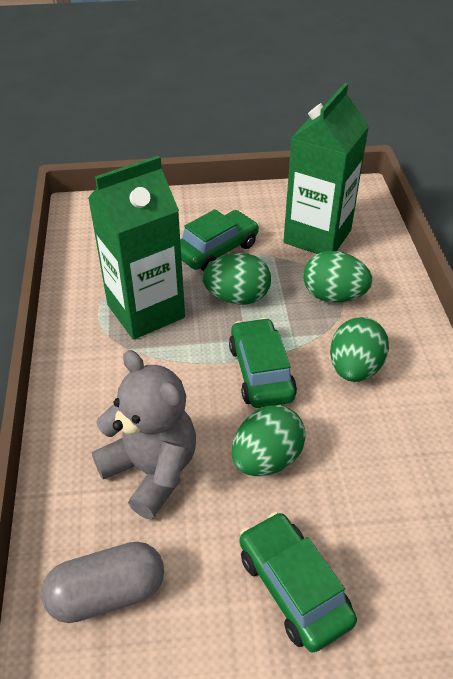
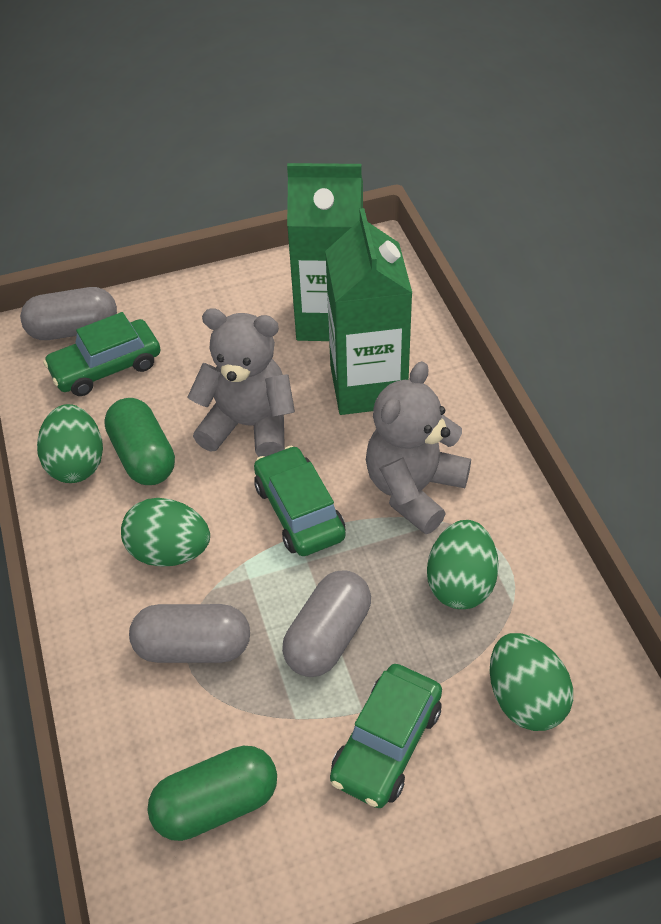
green capsule: 0 -> 2
grey capsule: 1 -> 3
grey teddy bear: 1 -> 2

